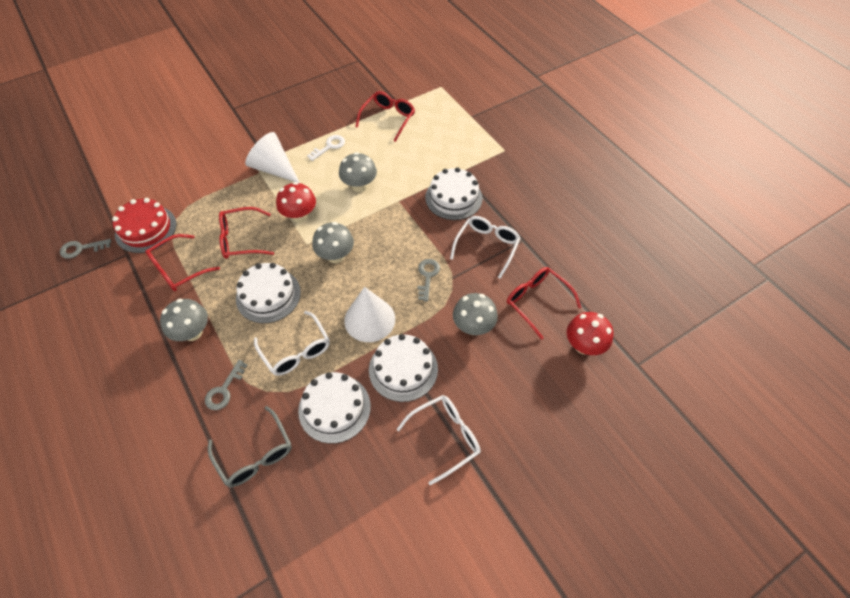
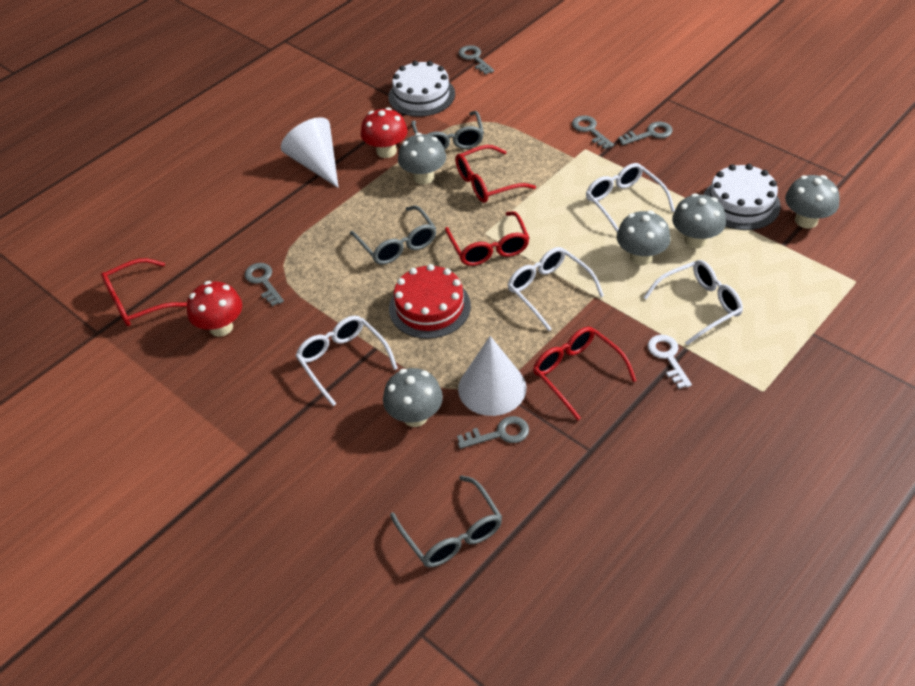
grey glasses: 1 -> 3
grey key: 3 -> 5
grey mushroom: 4 -> 5
white cake: 4 -> 2
white glasses: 3 -> 4

